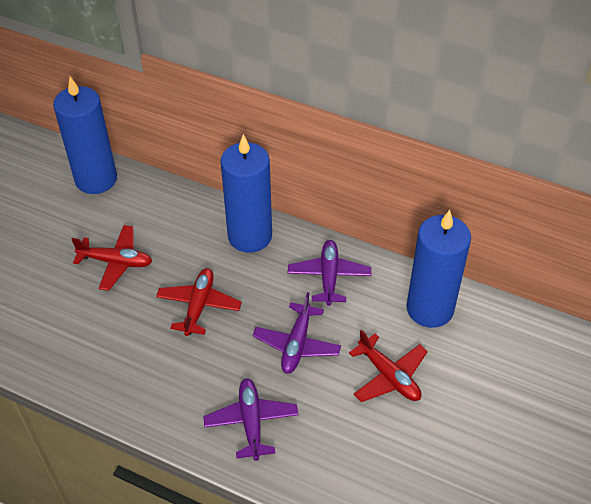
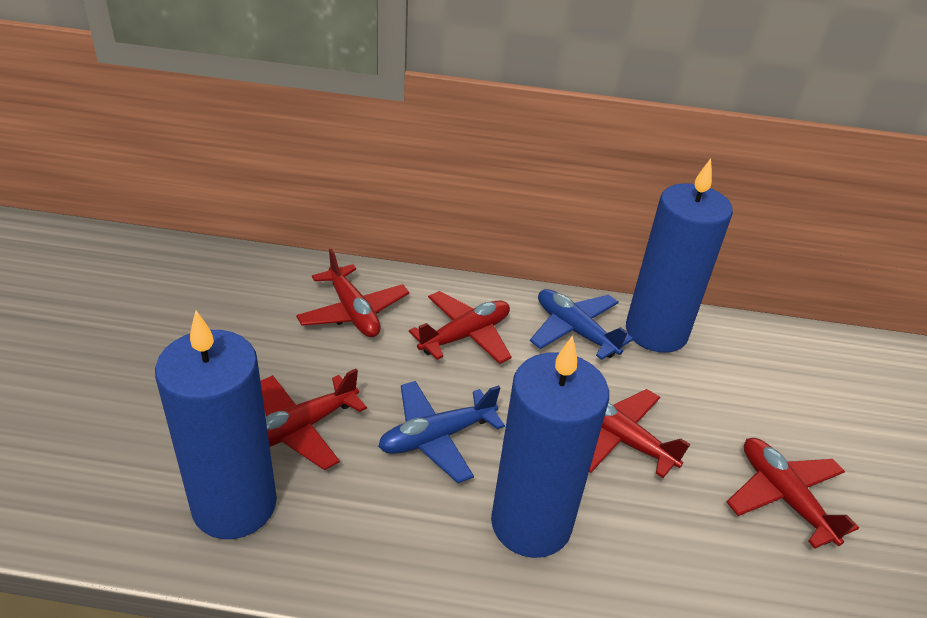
blue plane: 0 -> 2
purple plane: 3 -> 0
red plane: 3 -> 5

